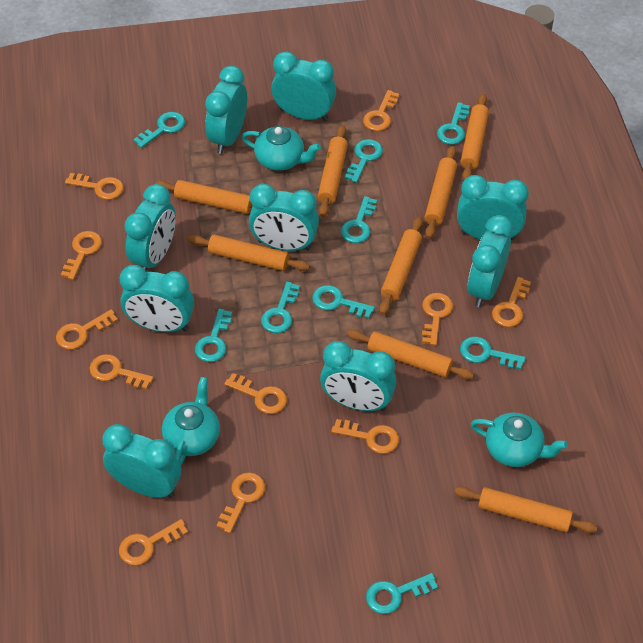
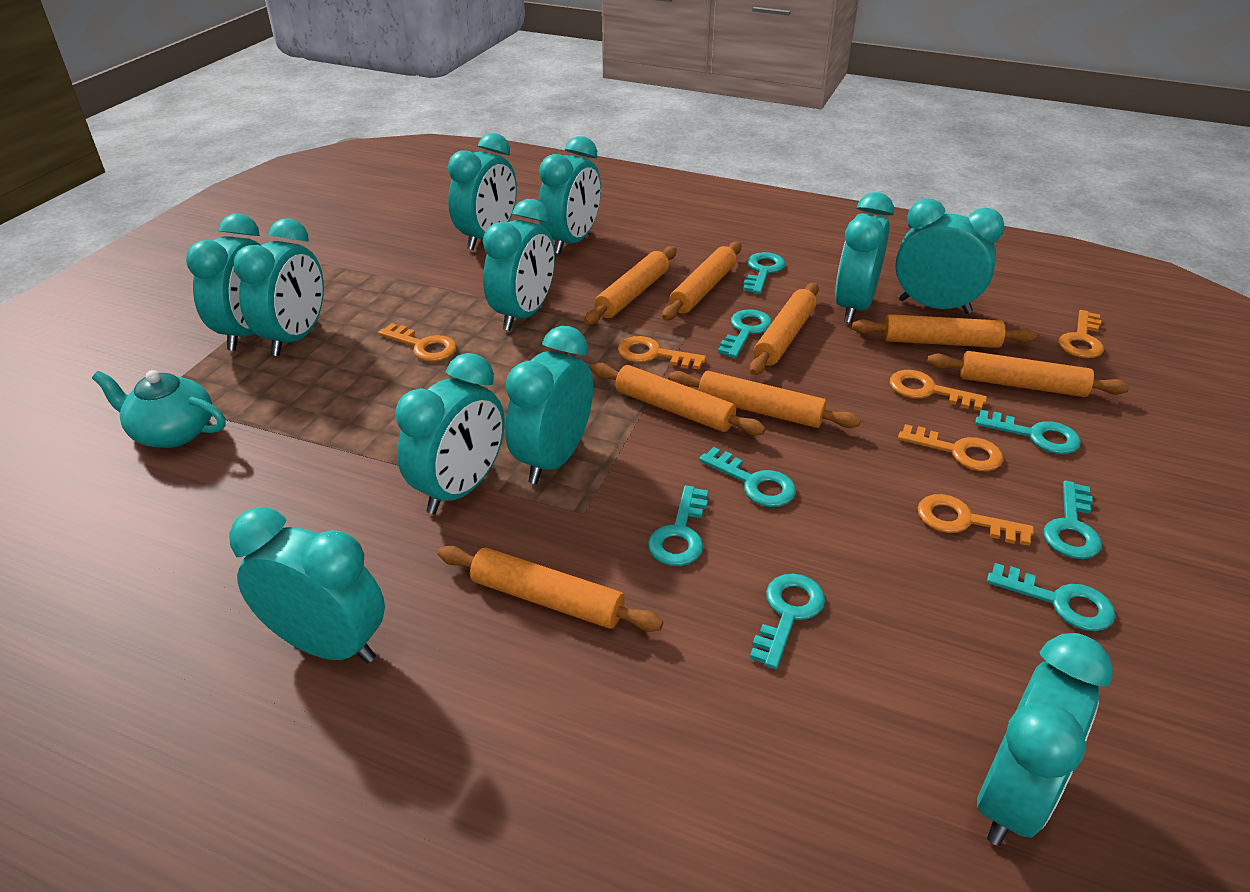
orange key: 11 -> 6
turquoise clock: 9 -> 11
turquoise key: 9 -> 8
turquoise teapot: 3 -> 1

